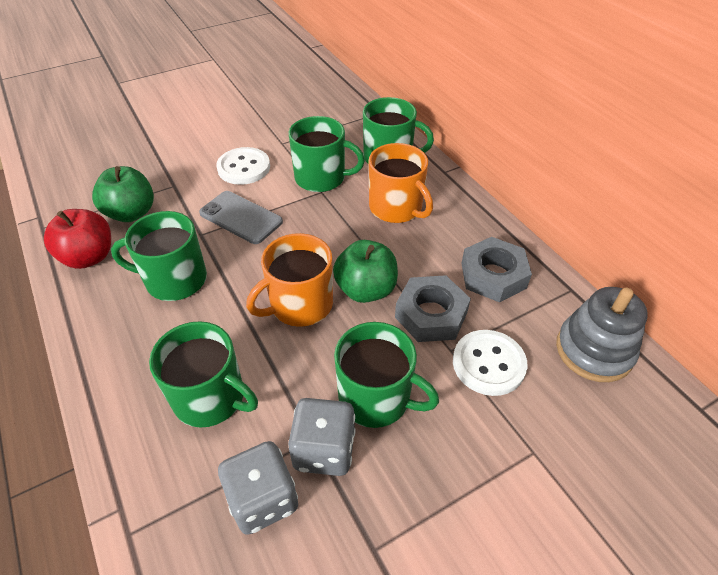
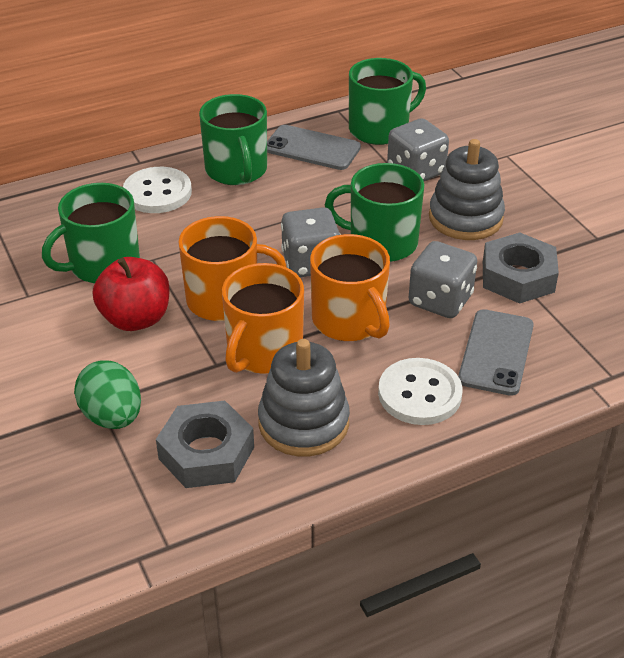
green apple: 2 -> 0
green egg: 0 -> 1
green mug: 5 -> 4
grey dice: 2 -> 3
grey phone: 1 -> 2
grey stacking toy: 1 -> 2
orange mug: 2 -> 3

